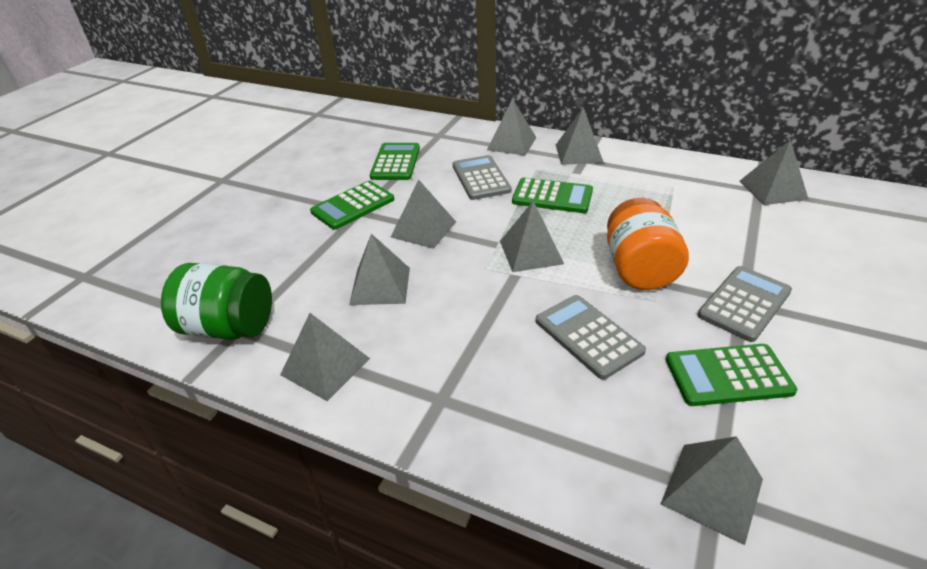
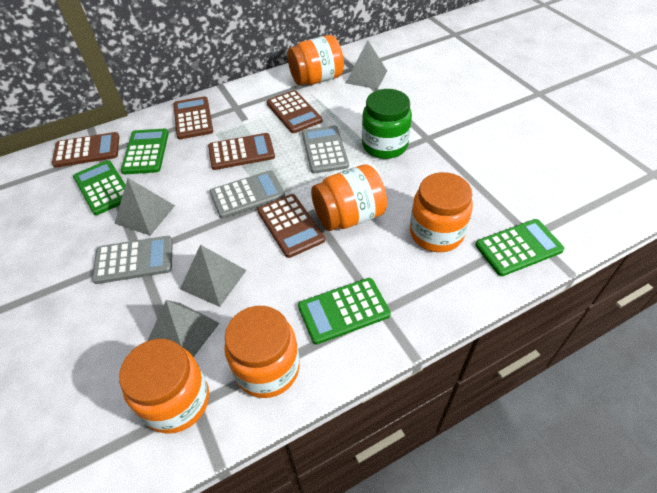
brown calculator: 0 -> 5
grey pyramid: 8 -> 4
orange jar: 1 -> 5

